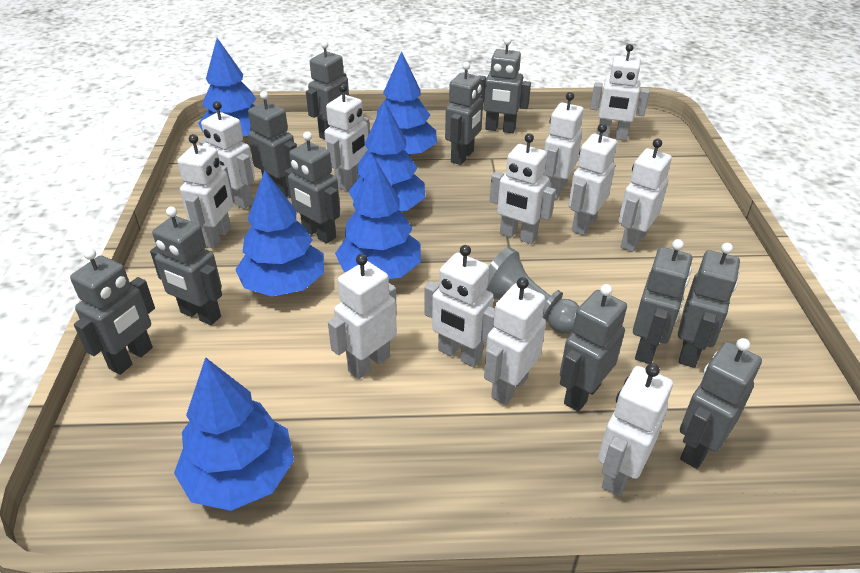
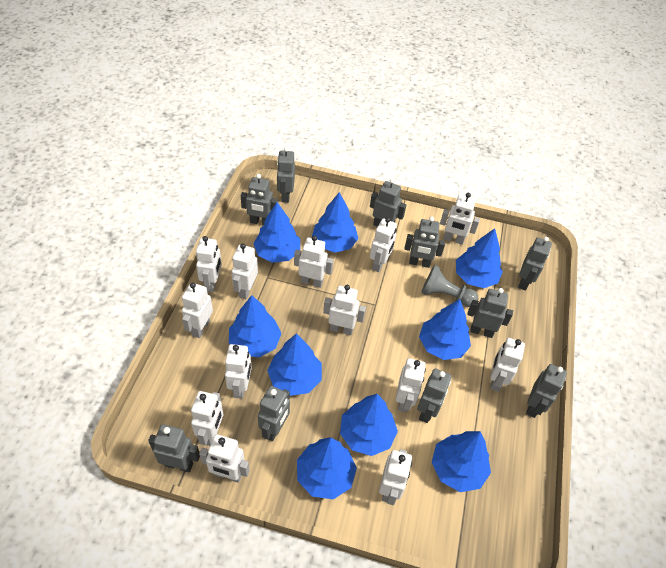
blue tree: 6 -> 9
grey robot: 11 -> 10
white robot: 12 -> 13

